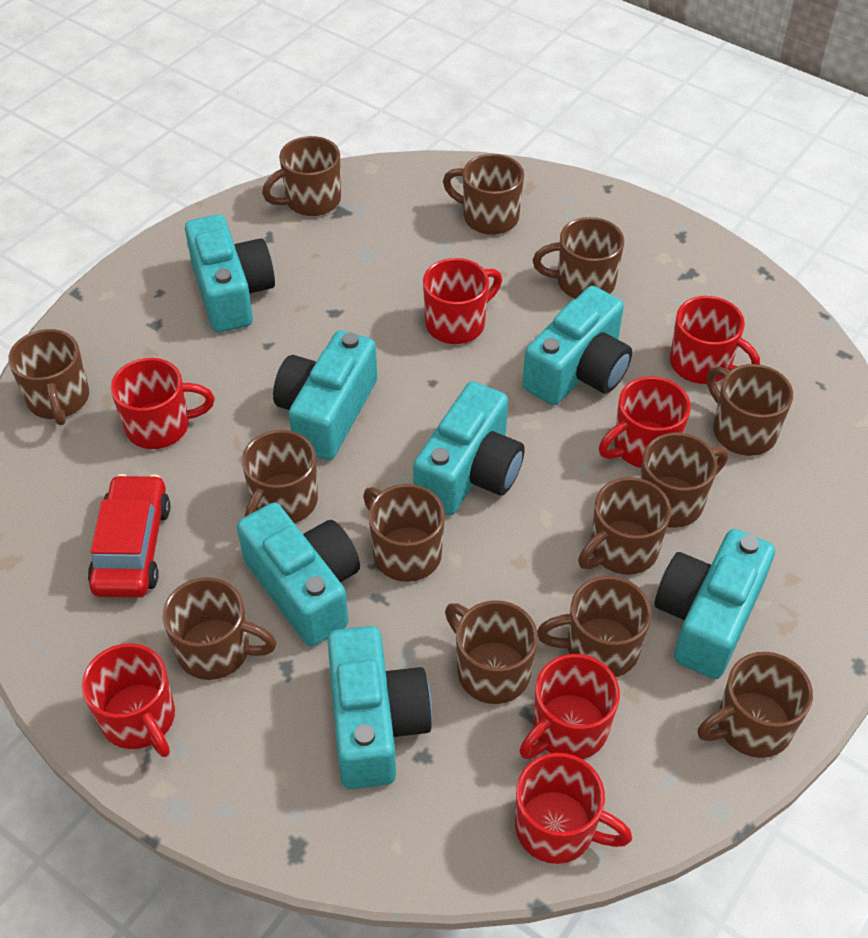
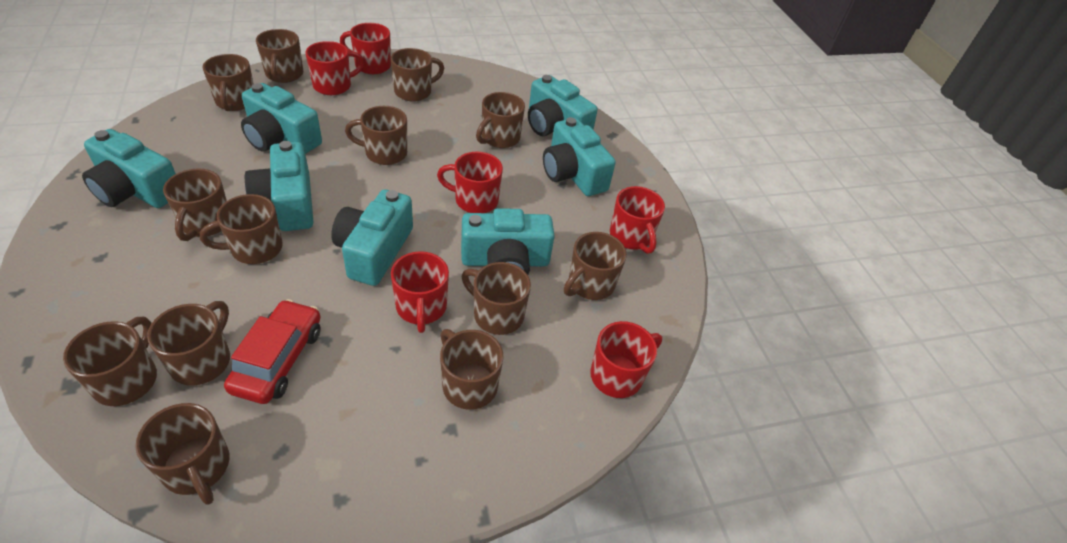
red mug: 7 -> 6

